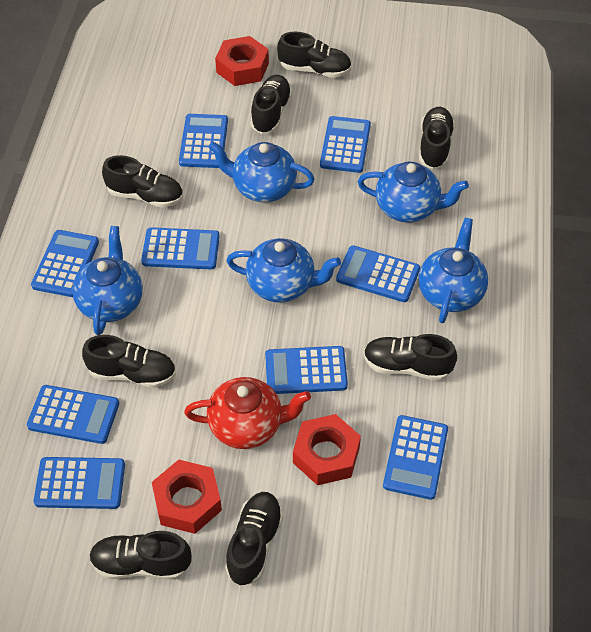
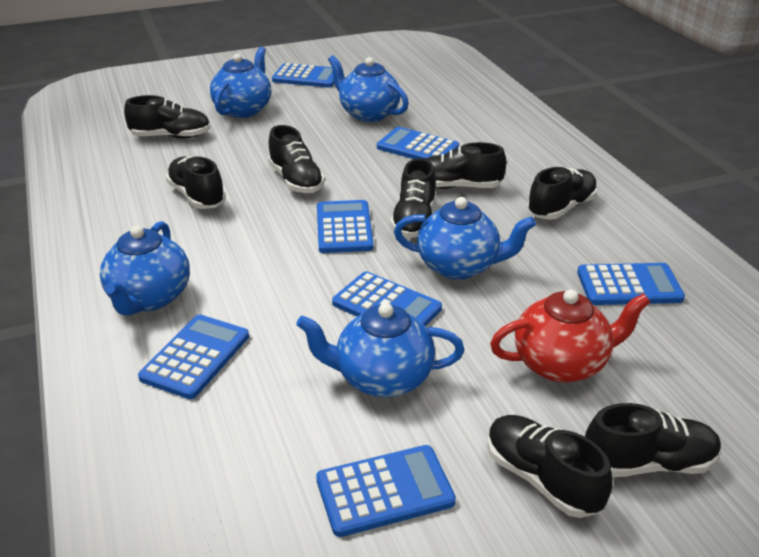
blue calculator: 9 -> 7
red nut: 3 -> 0

